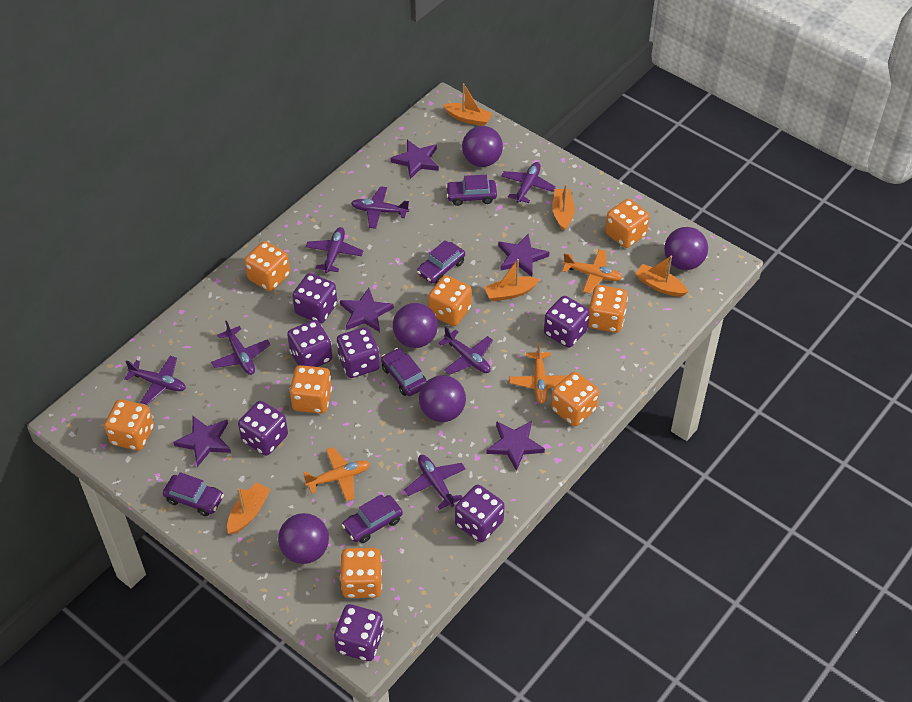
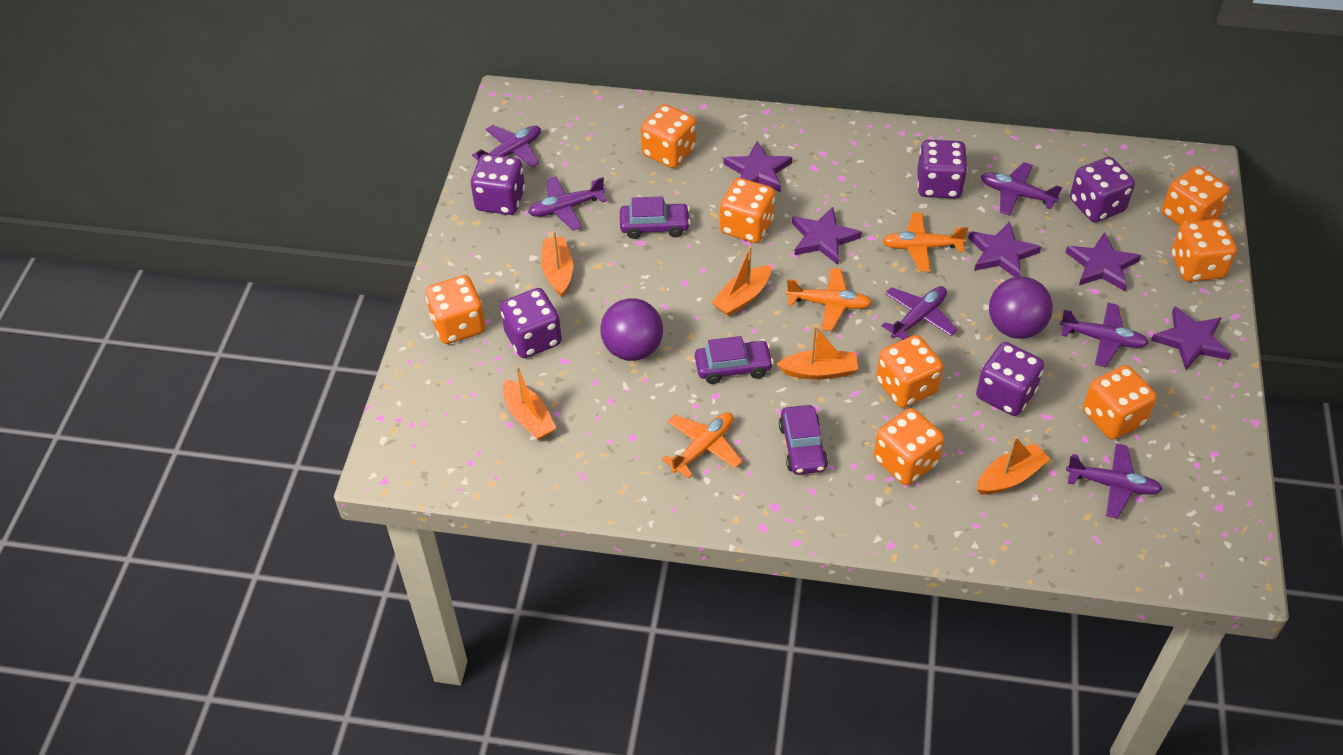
purple ball: 5 -> 2
purple car: 5 -> 3
purple dice: 7 -> 5
purple plane: 7 -> 6

